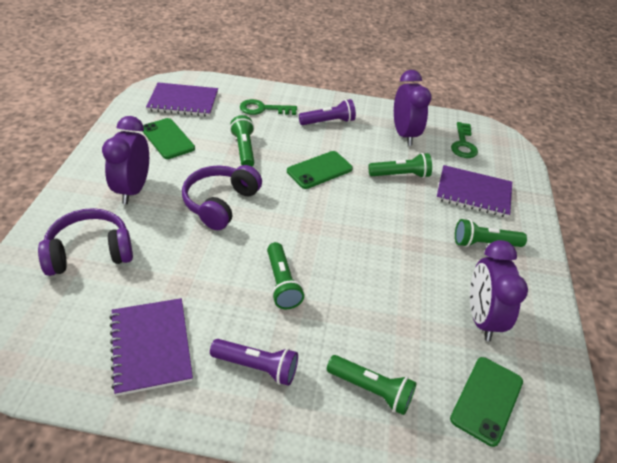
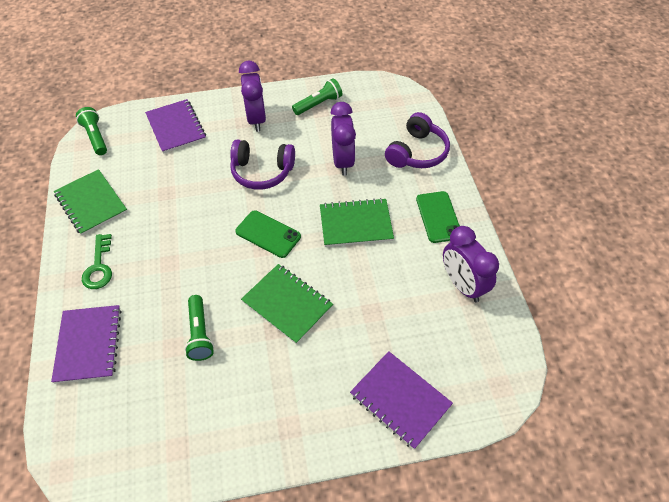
green flashlight: 5 -> 3
green key: 2 -> 1
green notebook: 0 -> 3
green phone: 3 -> 2
purple flashlight: 2 -> 0

